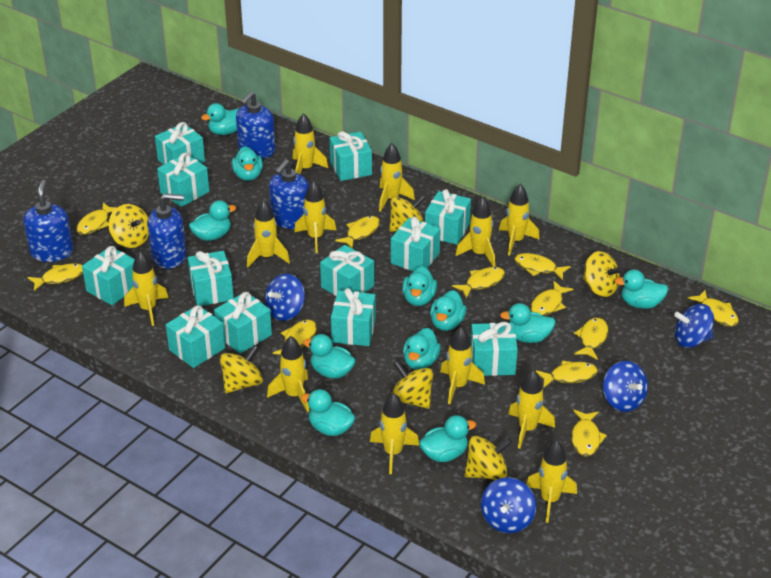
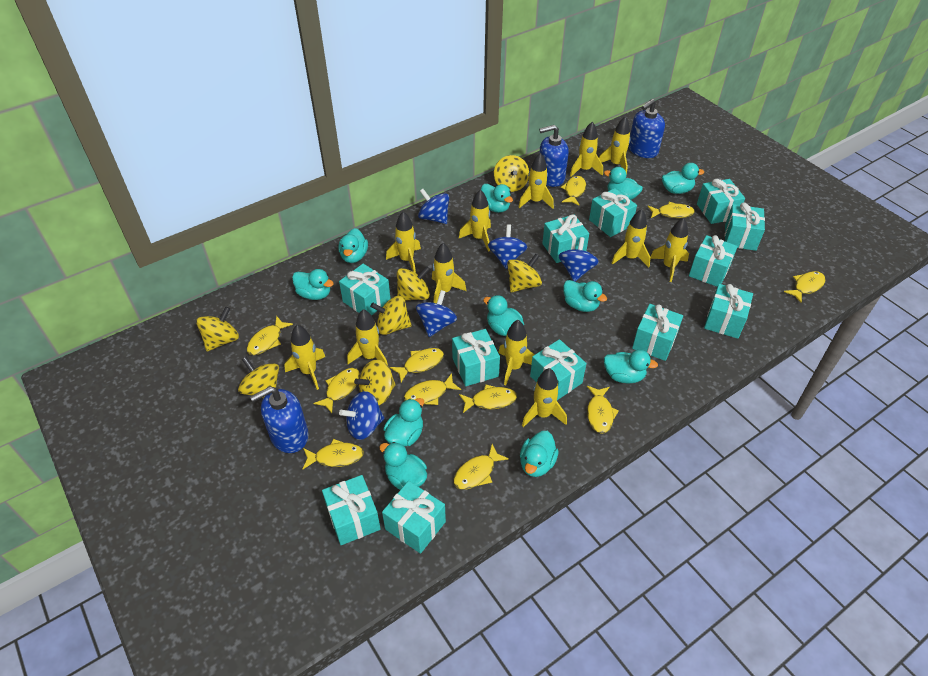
blue soap dispenser: 4 -> 3
blue spinning top: 4 -> 5
yellow spinning top: 6 -> 7

